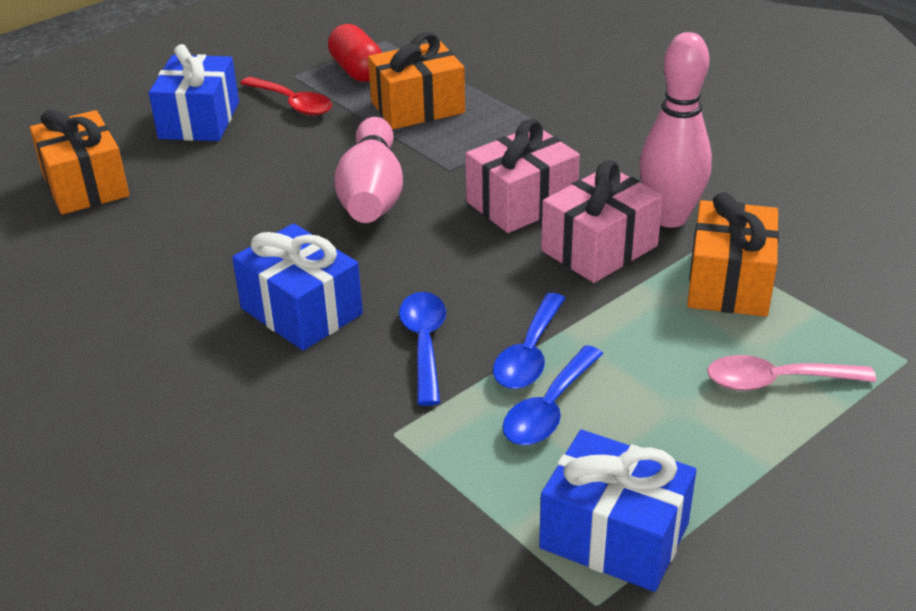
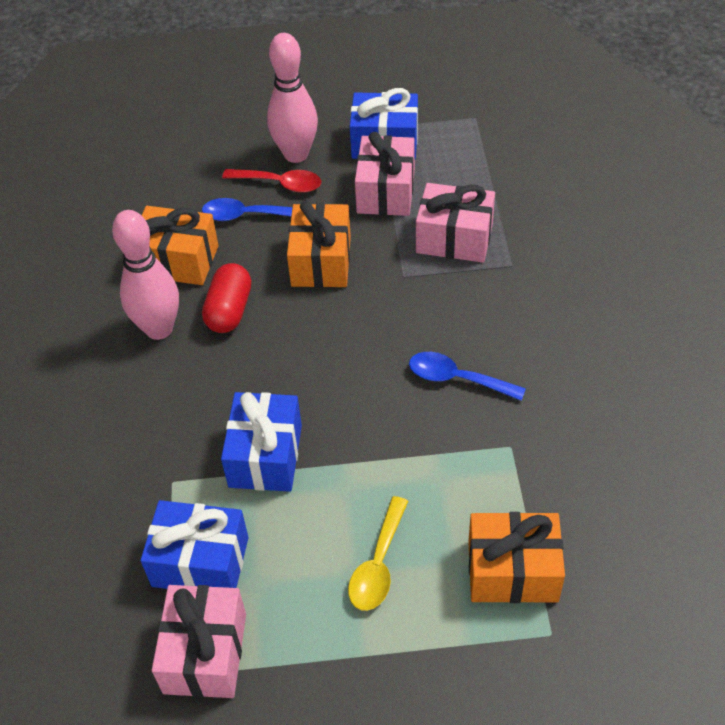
blue spoon: 3 -> 2
pink gift: 2 -> 3
pink spoon: 1 -> 0
yellow spoon: 0 -> 1

